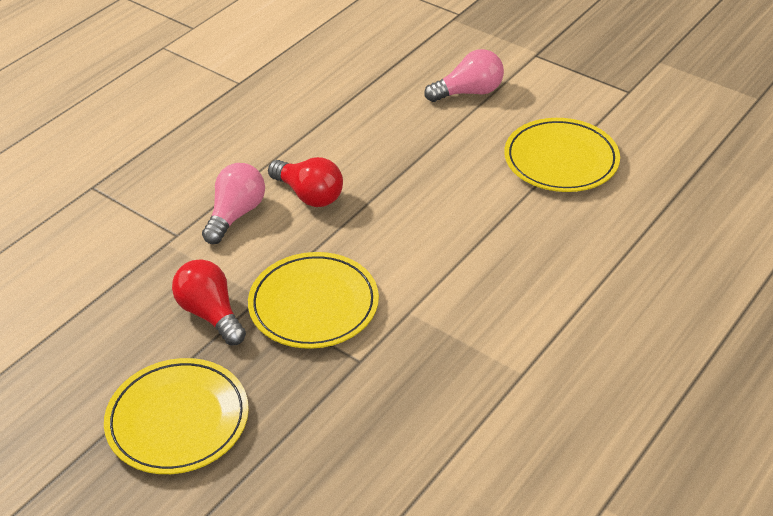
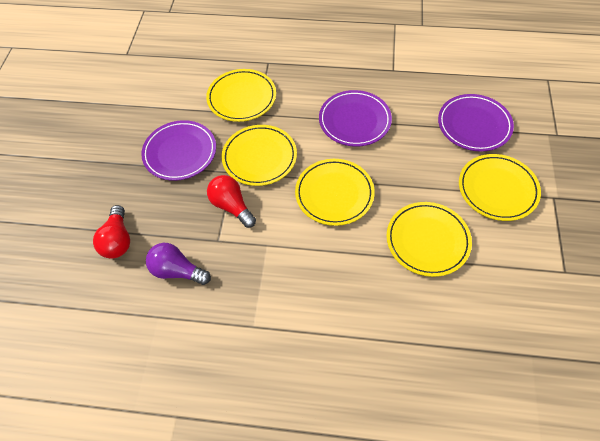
pink light bulb: 2 -> 0
purple light bulb: 0 -> 1
purple plate: 0 -> 3
yellow plate: 3 -> 5

